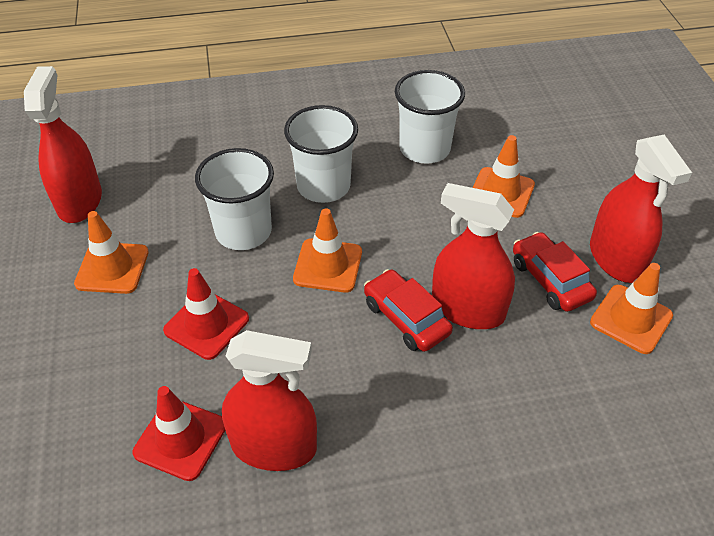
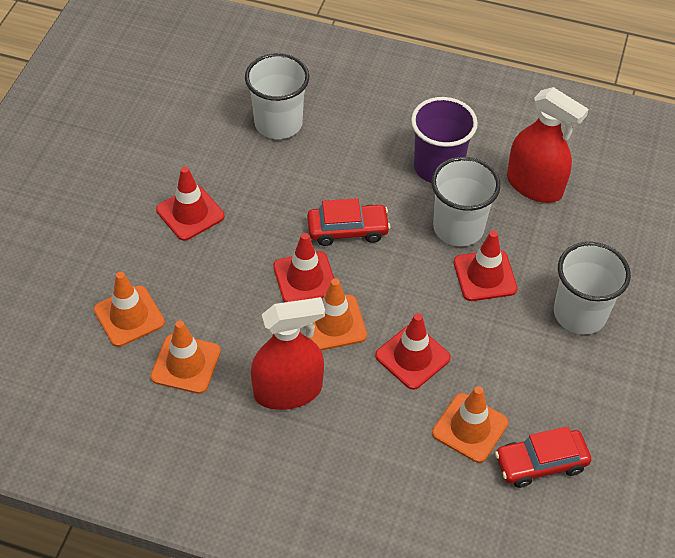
purple cup: 0 -> 1
red spray bottle: 4 -> 2
red traffic cone: 2 -> 4

